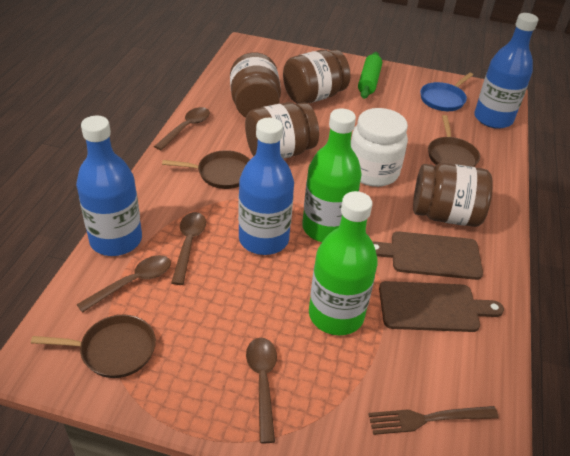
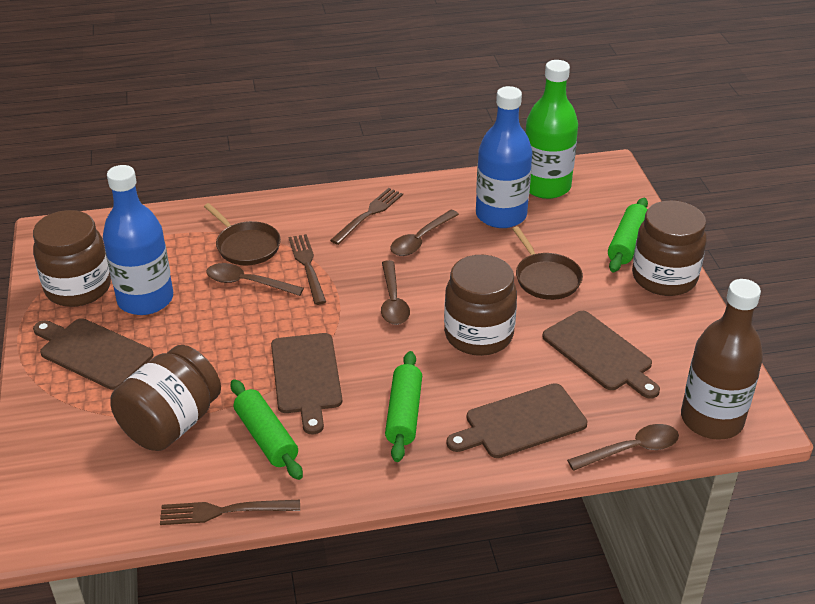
blue bottle: 3 -> 2
blue pan: 1 -> 0
brown bottle: 0 -> 1
brown cutting board: 2 -> 4
brown fork: 1 -> 3
brown pan: 3 -> 2
green bottle: 2 -> 1
green rolling pin: 1 -> 3
white jar: 1 -> 0

